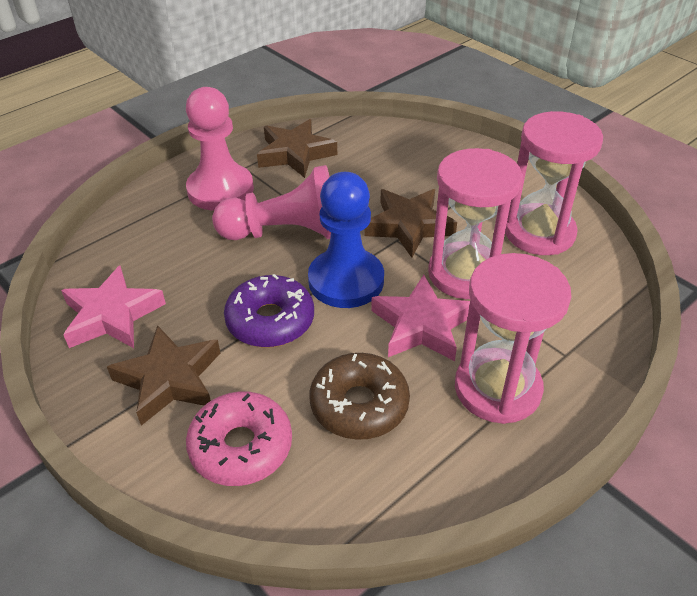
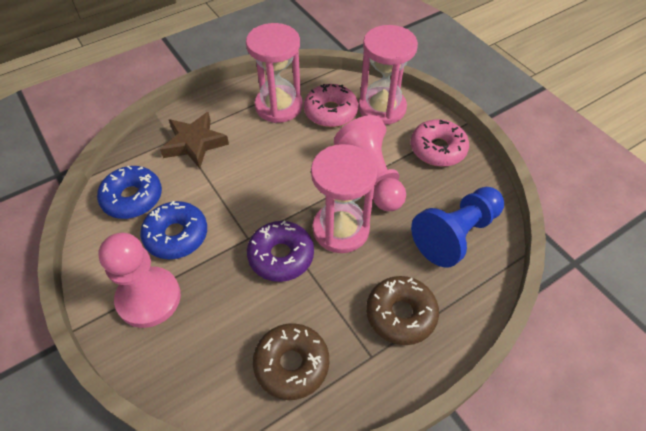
blue donut: 0 -> 2
brown donut: 1 -> 2
brown star: 3 -> 1
pink donut: 1 -> 2
pink star: 2 -> 0

